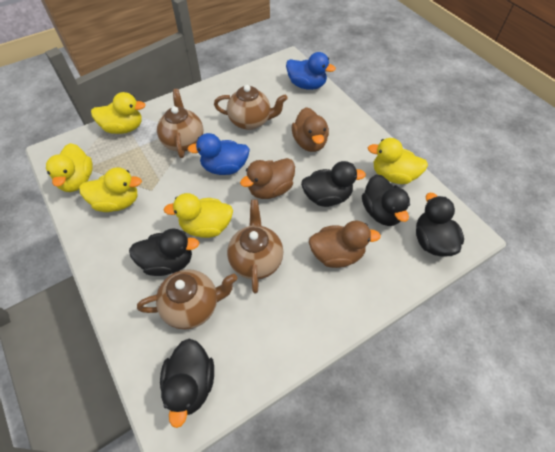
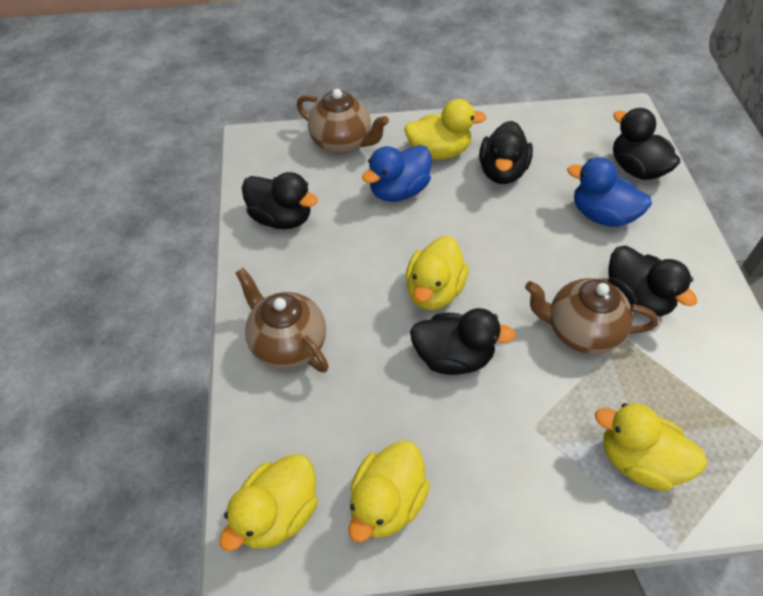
brown duck: 3 -> 0
brown teapot: 4 -> 3

